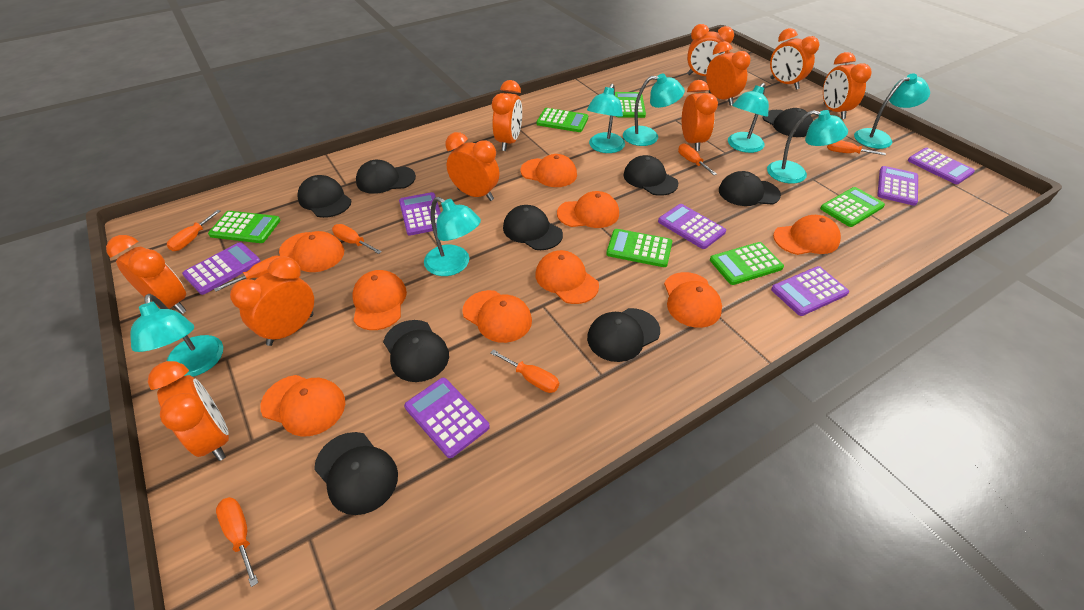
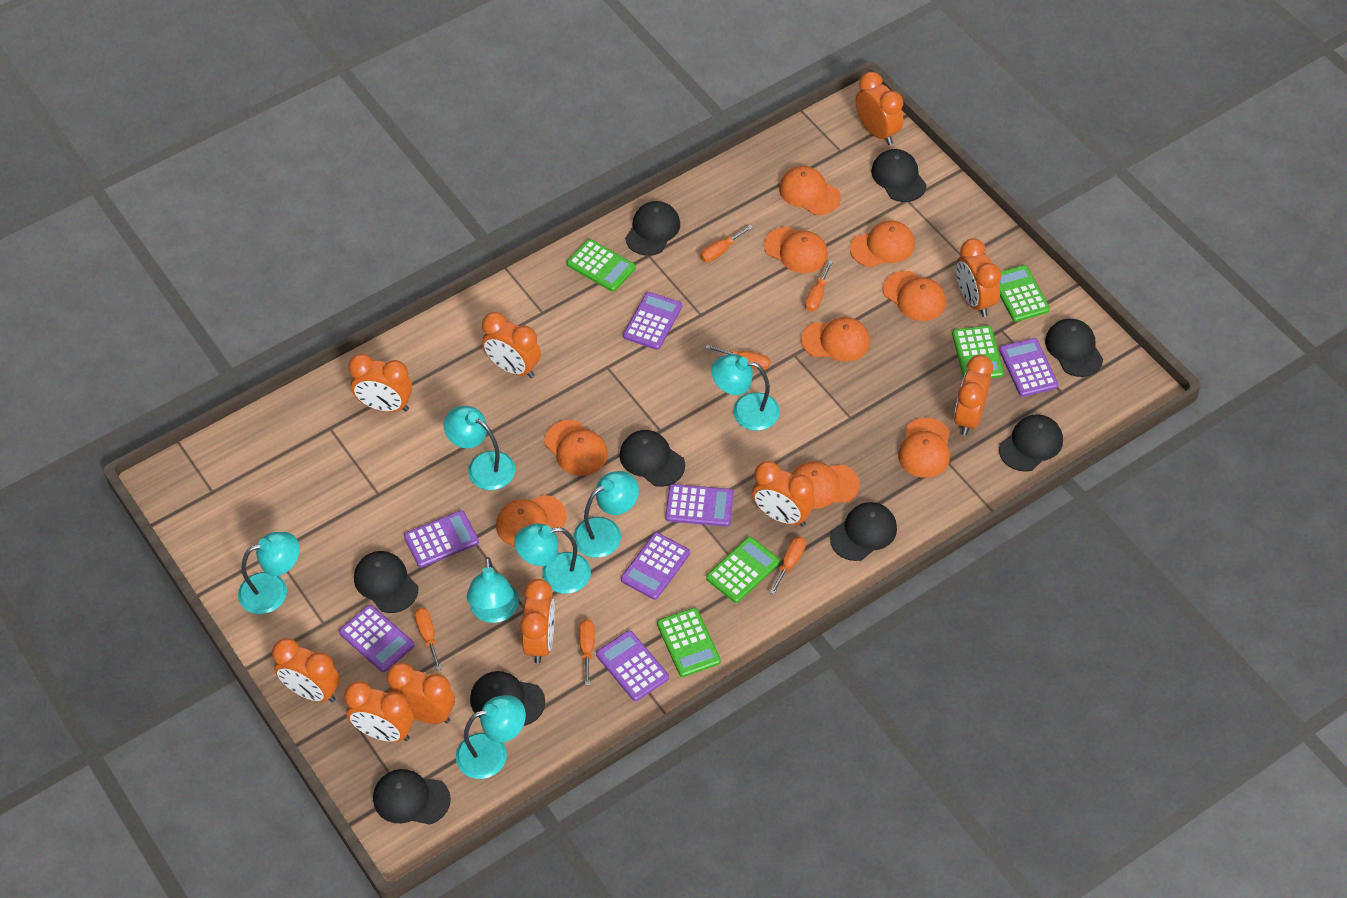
green calculator: 6 -> 5
orange screwdriver: 7 -> 6

